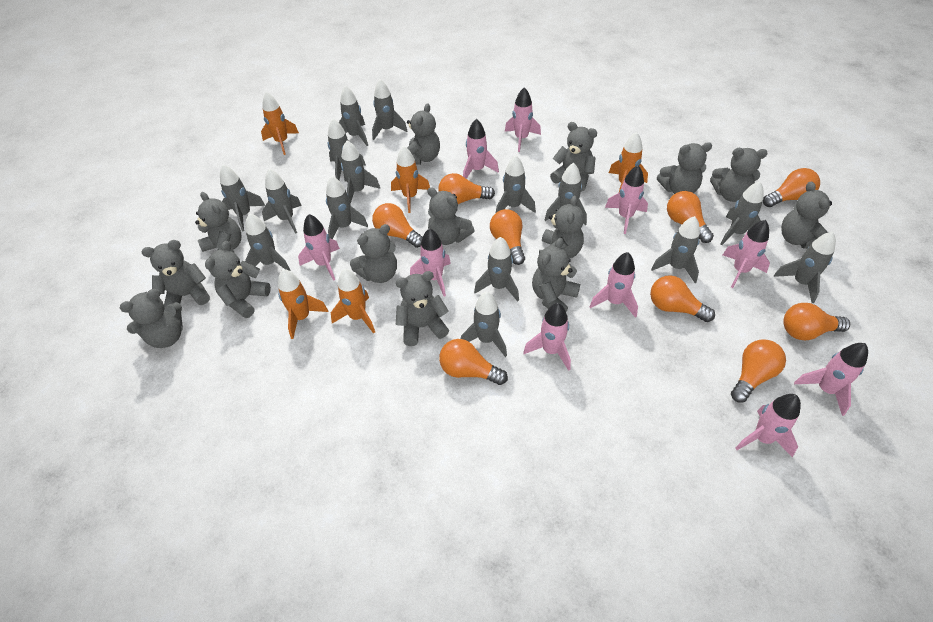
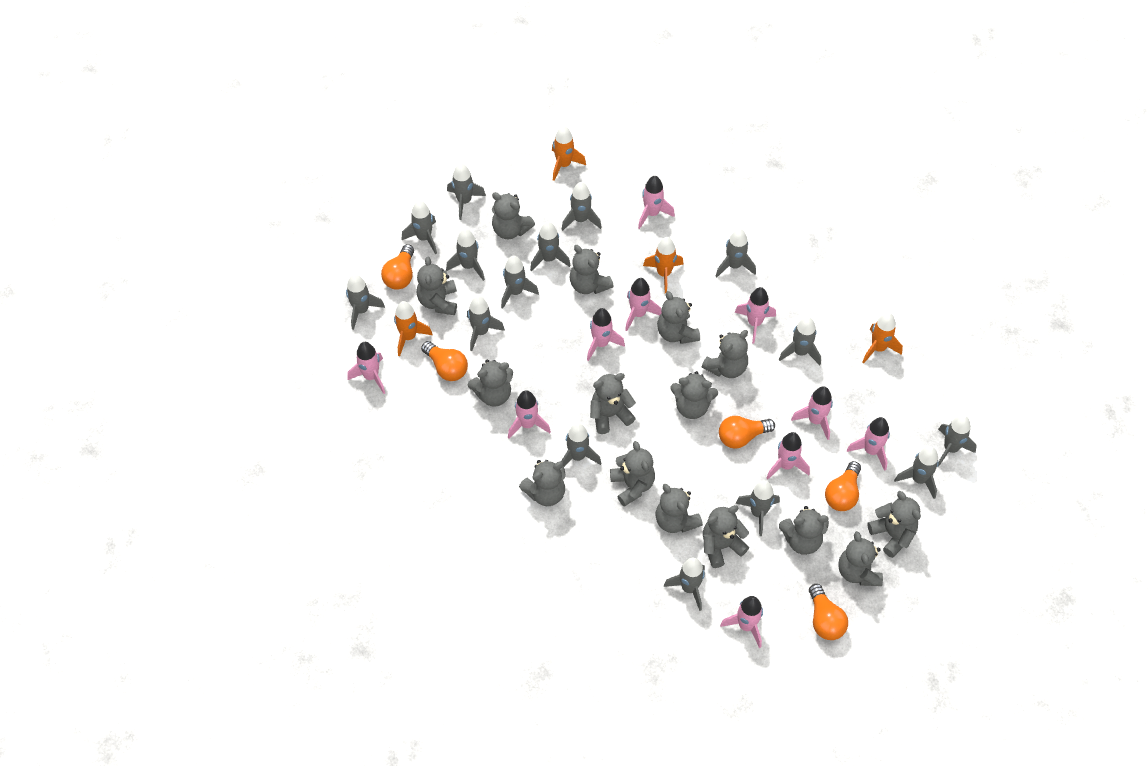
grey teddy bear: 14 -> 15
orange light bulb: 9 -> 5
orange rocket: 5 -> 4

